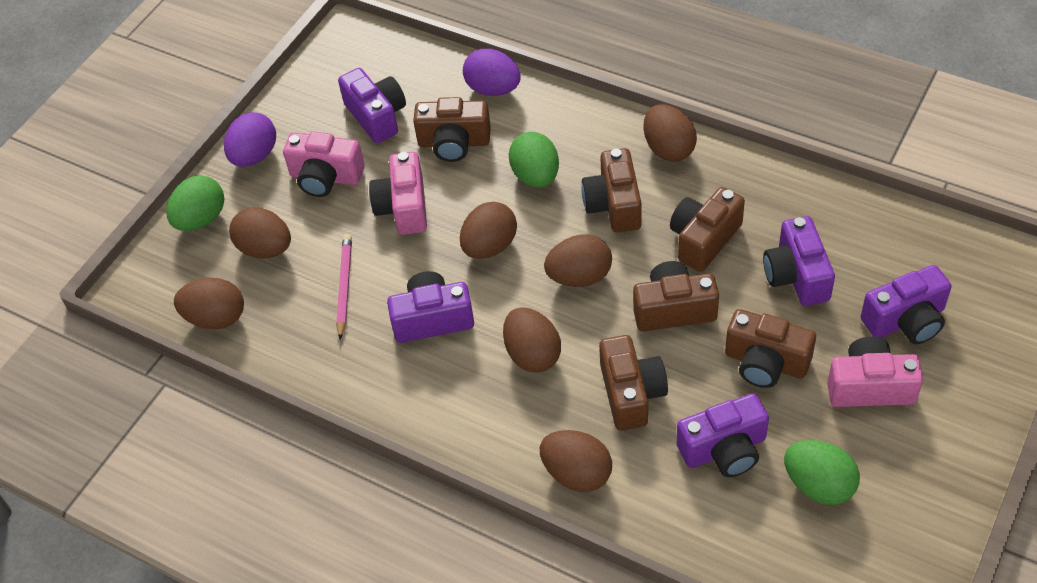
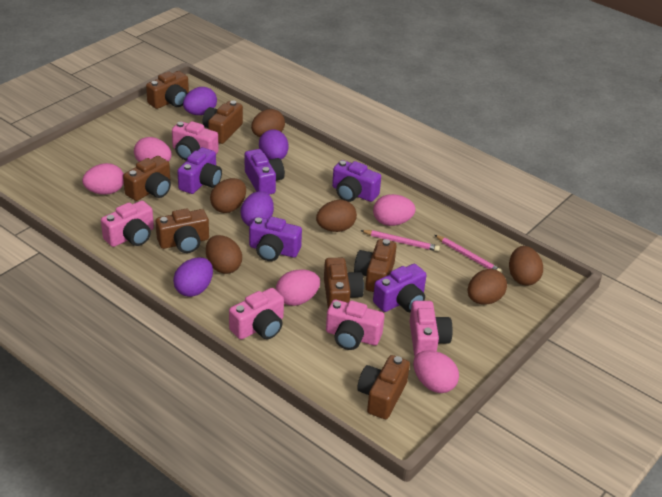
brown camera: 6 -> 7
brown egg: 7 -> 6
green egg: 3 -> 0
pink camera: 3 -> 5
pink egg: 0 -> 5
pink pencil: 1 -> 2
purple egg: 2 -> 4

